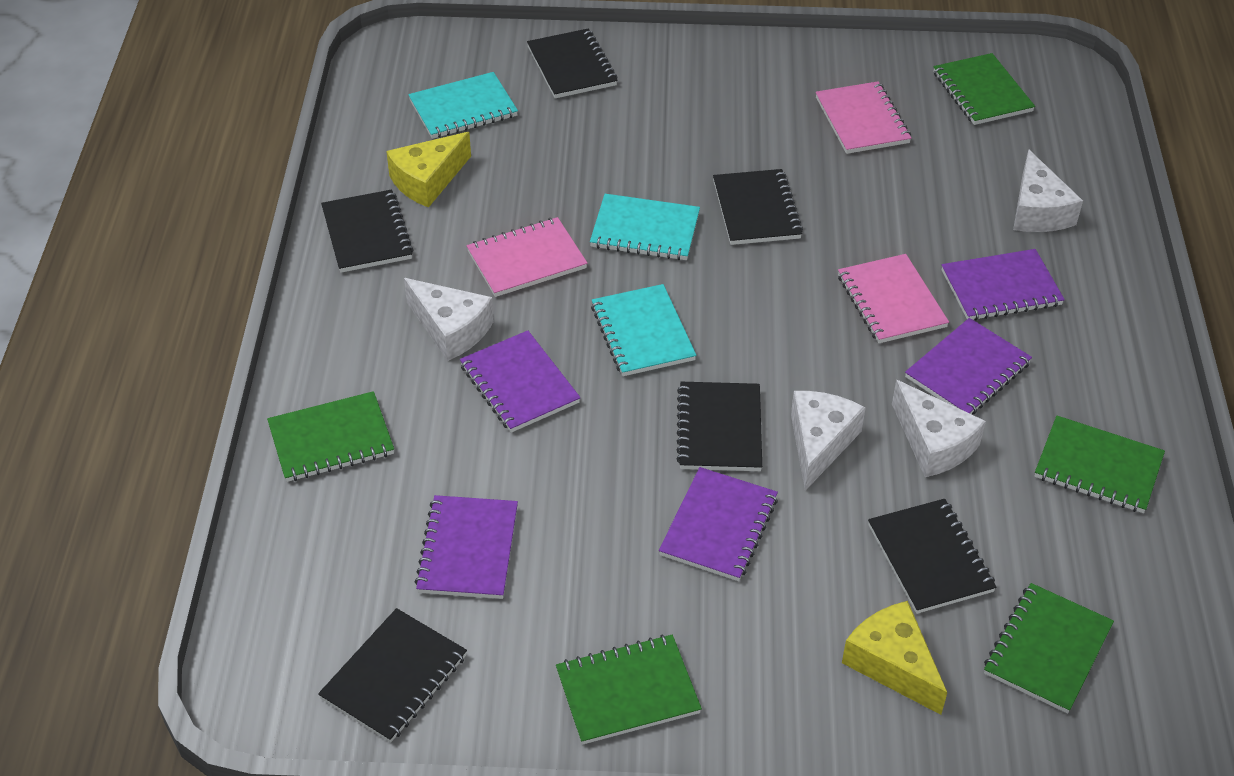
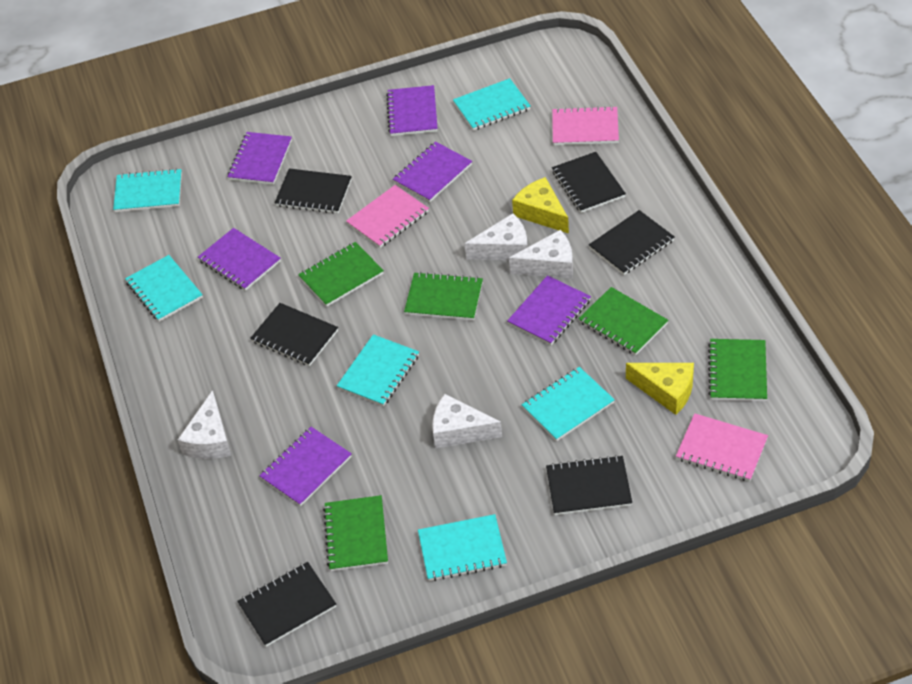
purple notebook: 5 -> 6
turquoise notebook: 3 -> 6

